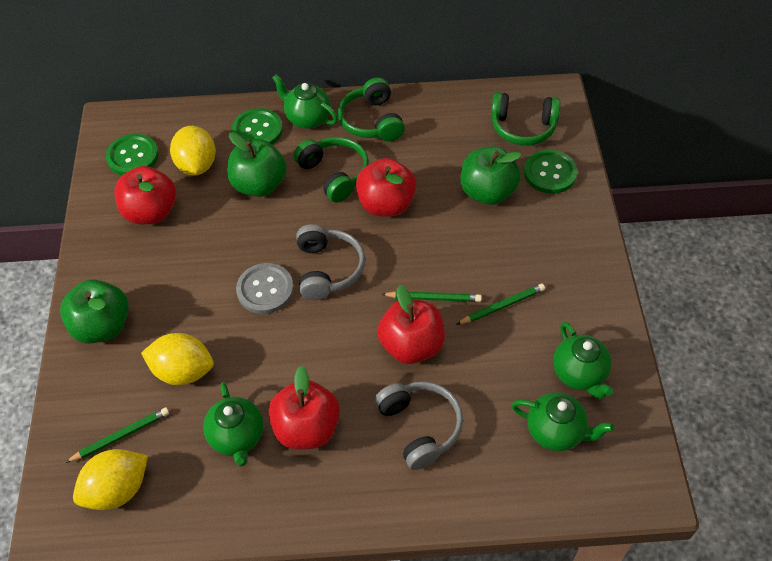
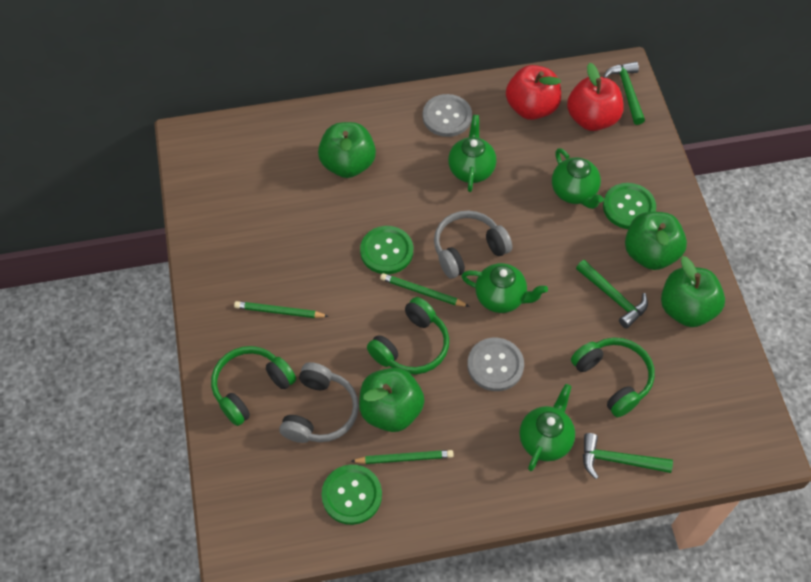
green apple: 3 -> 4
green hammer: 0 -> 3
grey button: 1 -> 2
red apple: 4 -> 2
yellow lemon: 3 -> 0

